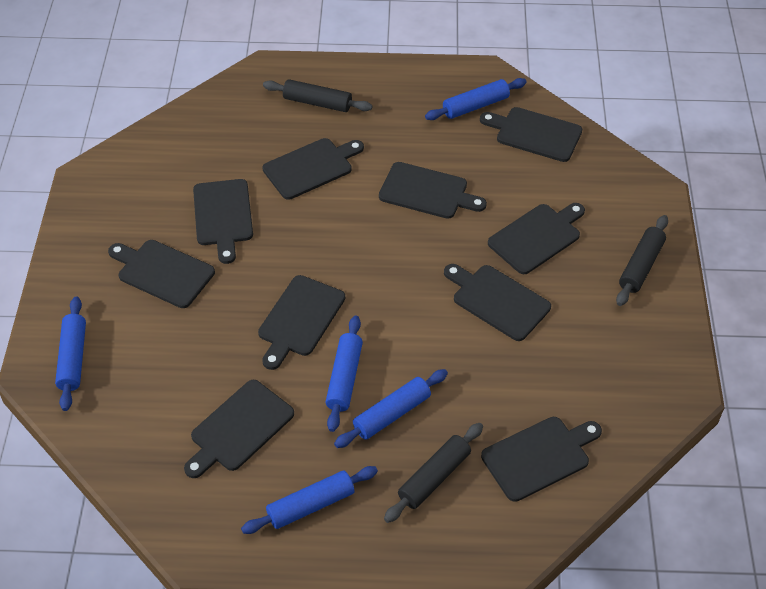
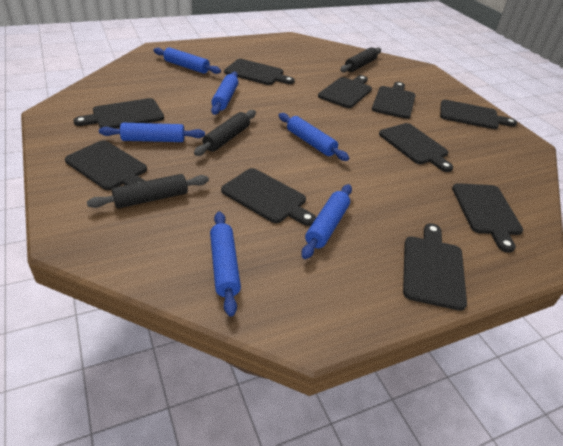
blue rolling pin: 5 -> 6

